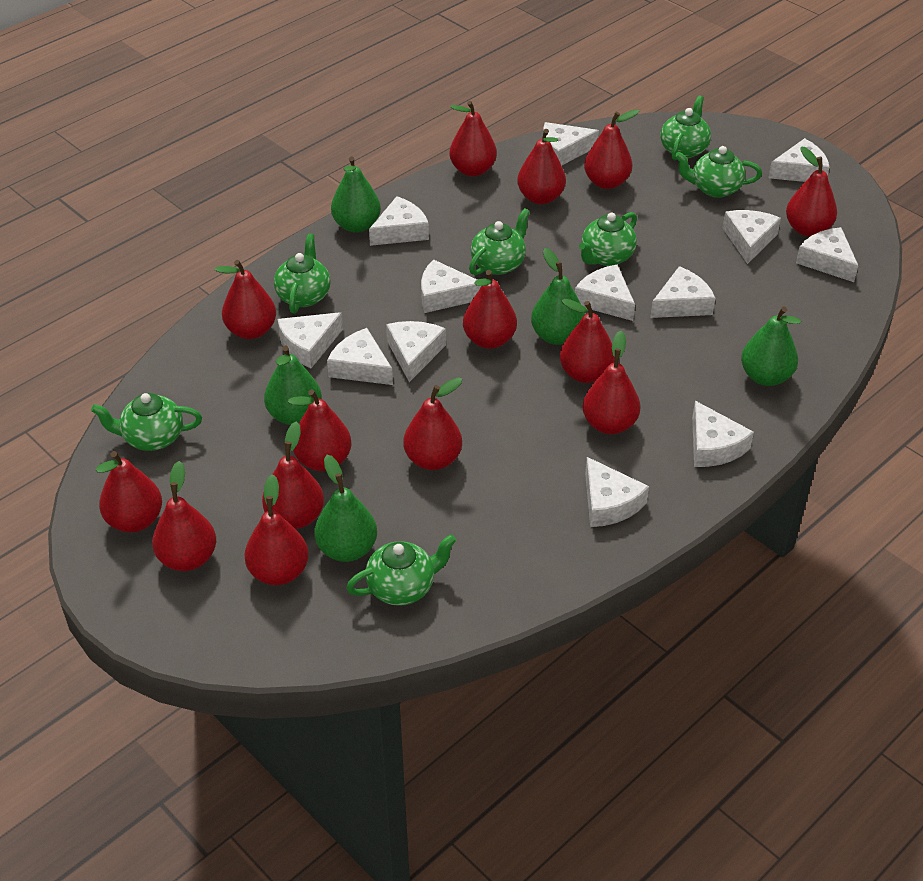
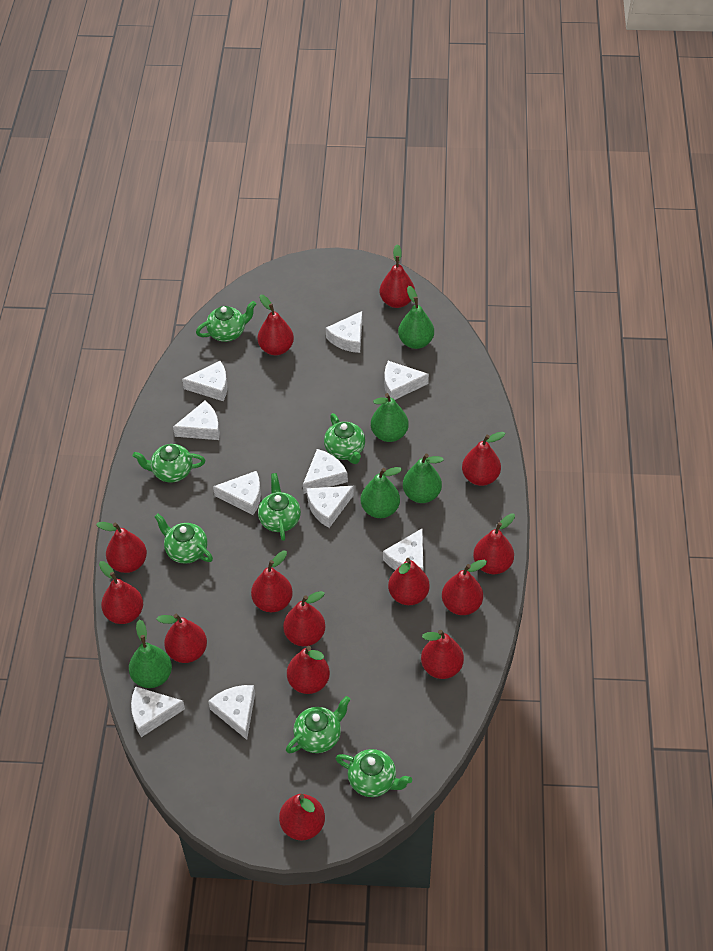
white cheese: 13 -> 10

